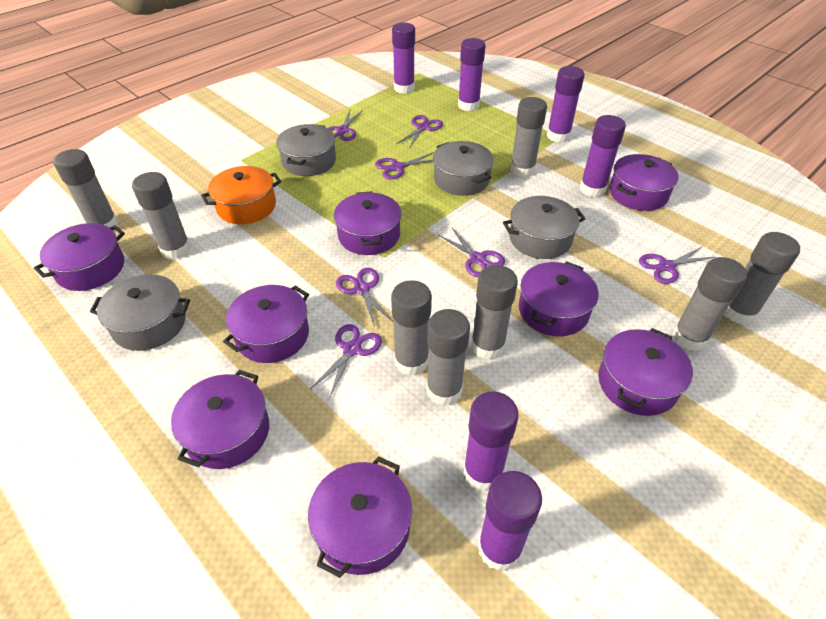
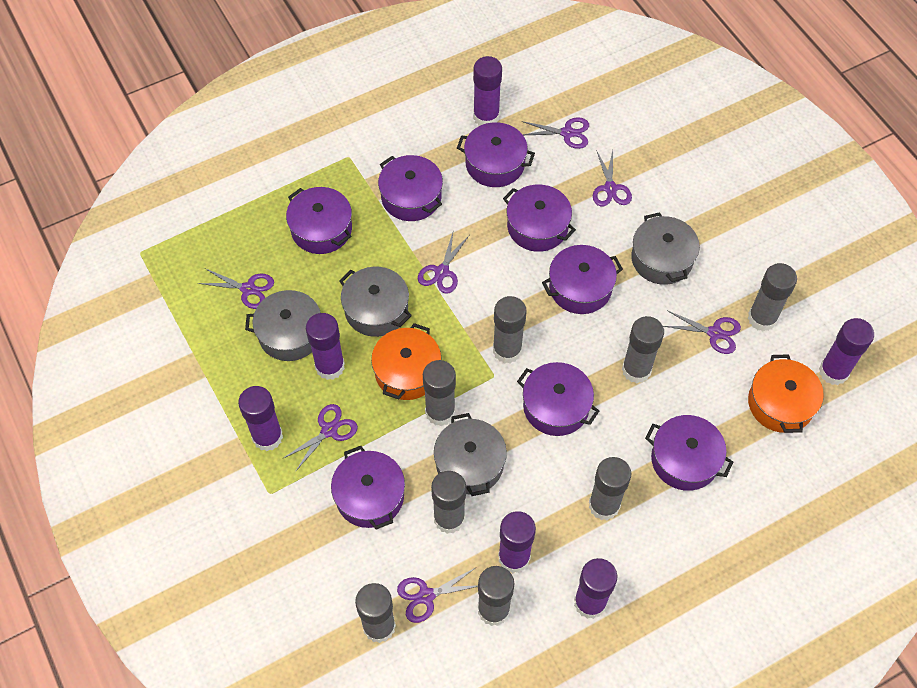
orange pot: 1 -> 2

